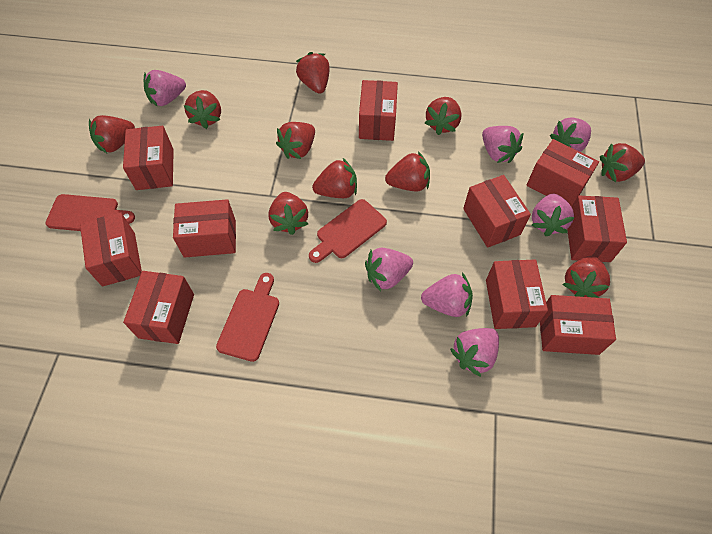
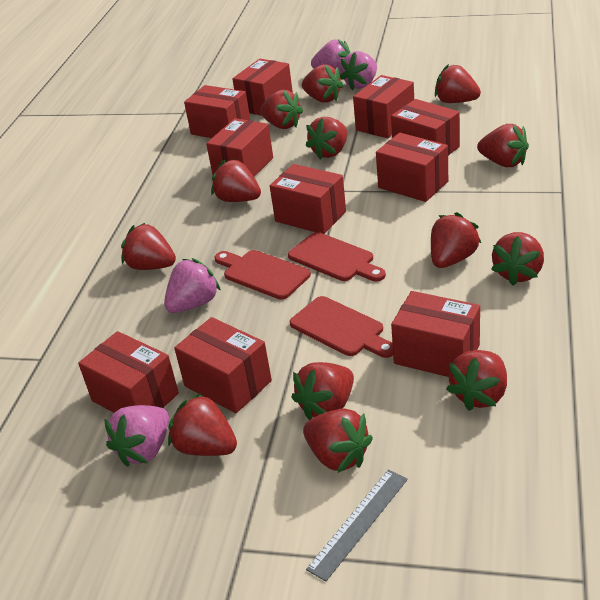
grey ruler: 0 -> 1
pink strawberry: 7 -> 4
red strawberry: 10 -> 13

